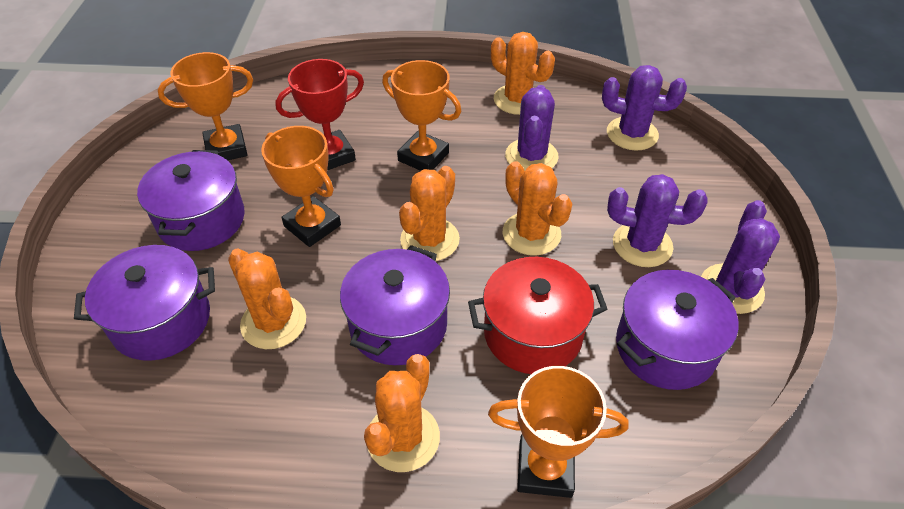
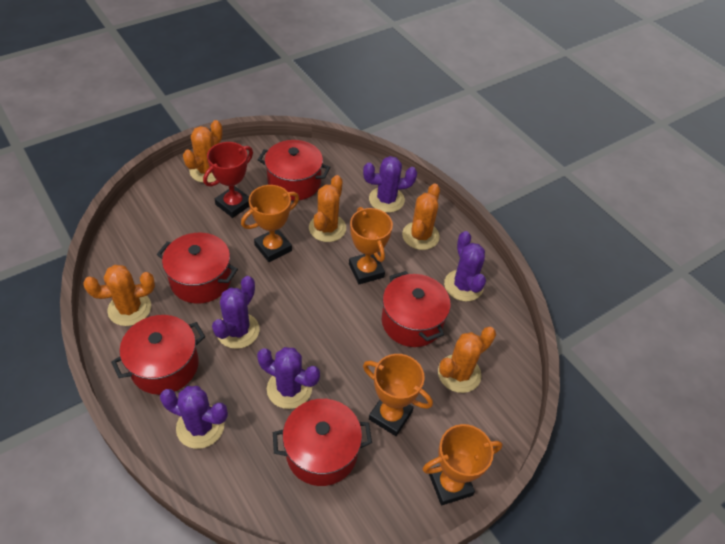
purple cactus: 4 -> 5
purple pot: 4 -> 0
red pot: 1 -> 5

